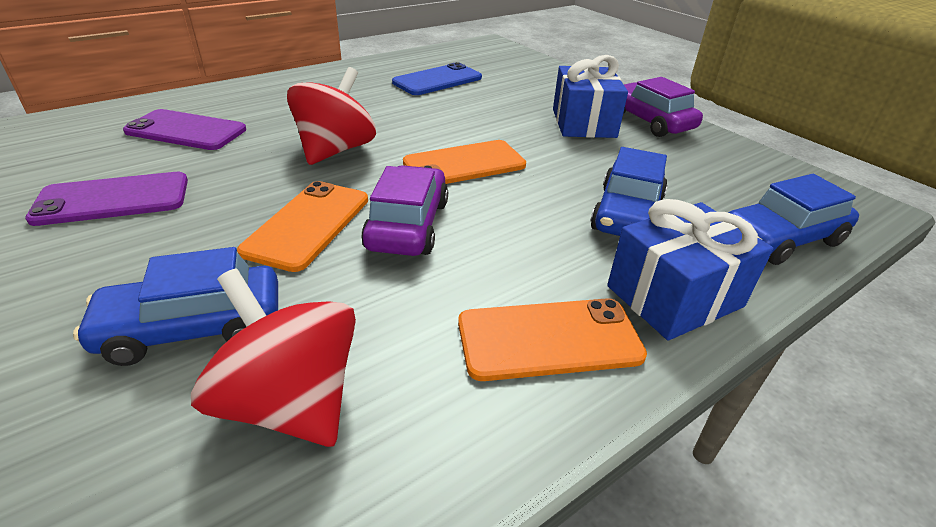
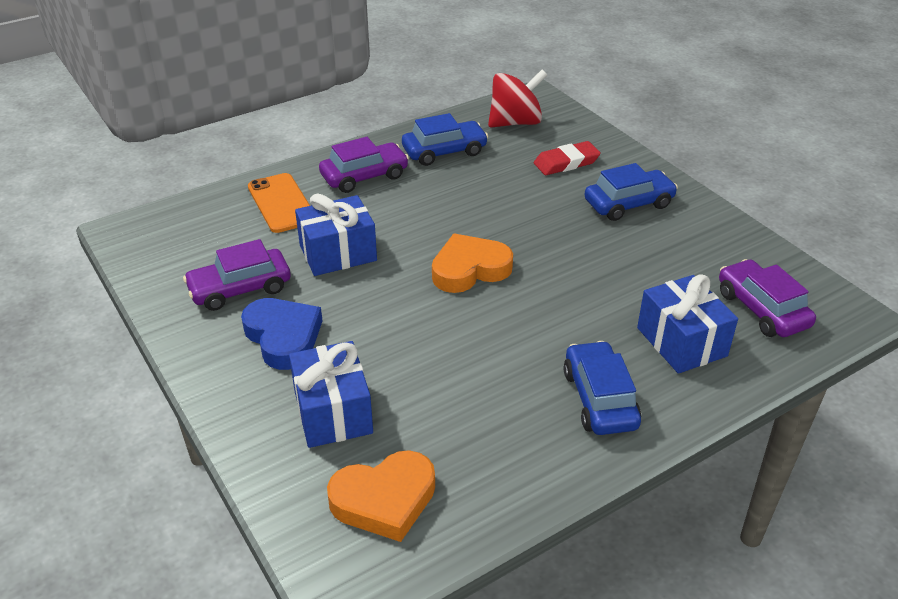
blue gift: 2 -> 3
blue heart: 0 -> 1
blue phone: 1 -> 0
orange heart: 0 -> 2
orange phone: 3 -> 1
purple car: 2 -> 3
purple phone: 2 -> 0
red eraser: 0 -> 1
red spinning top: 2 -> 1

